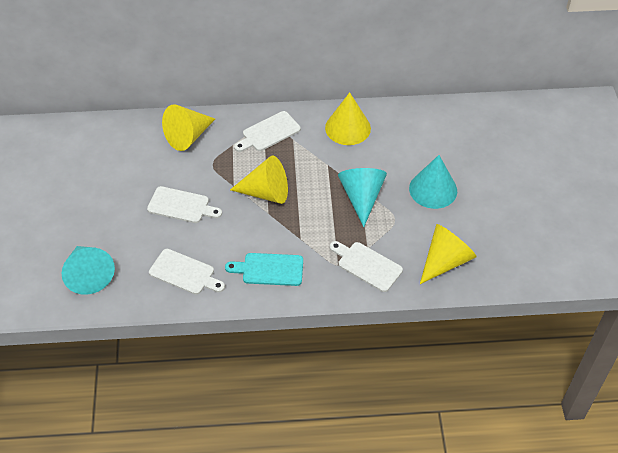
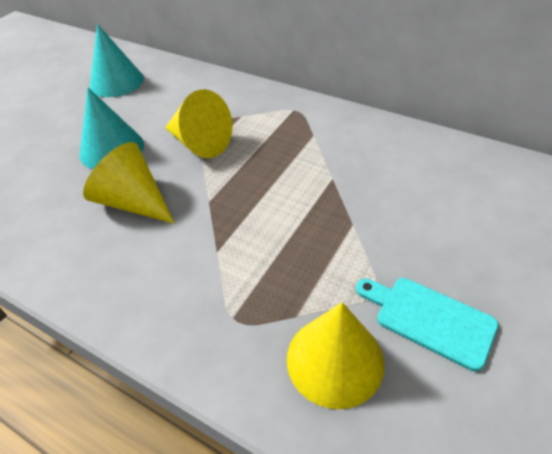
turquoise cone: 3 -> 2
white cutting board: 4 -> 0
yellow cone: 4 -> 3

